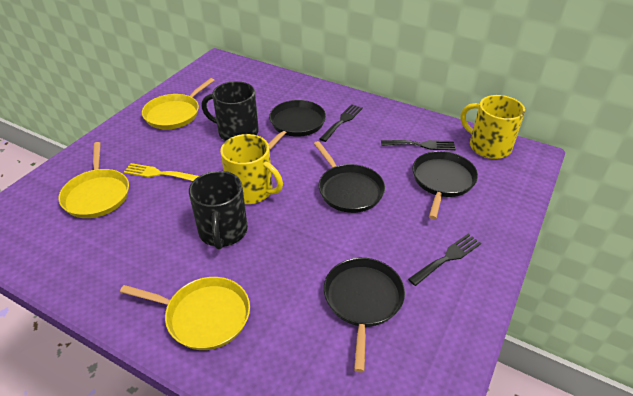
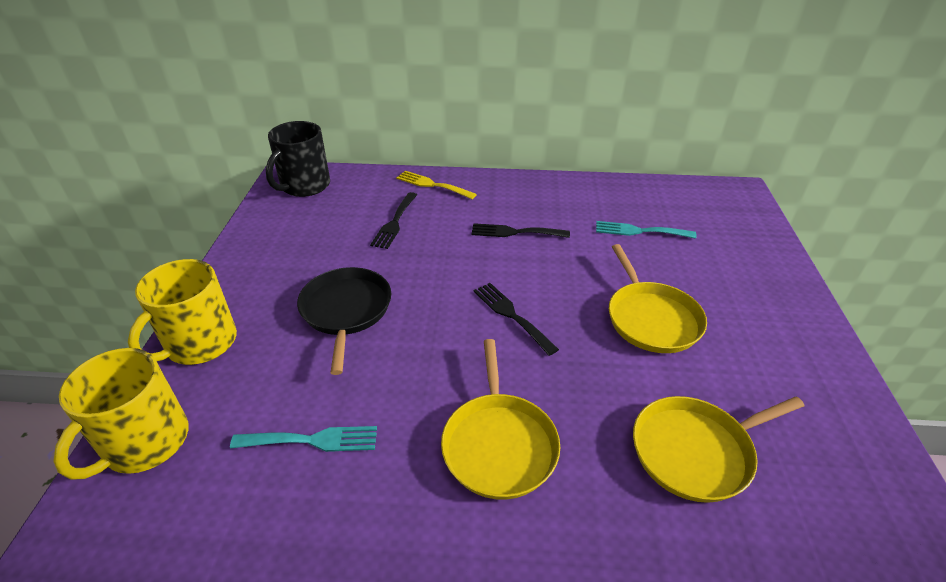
black mug: 2 -> 1
black pan: 4 -> 1
turquoise fork: 0 -> 2

